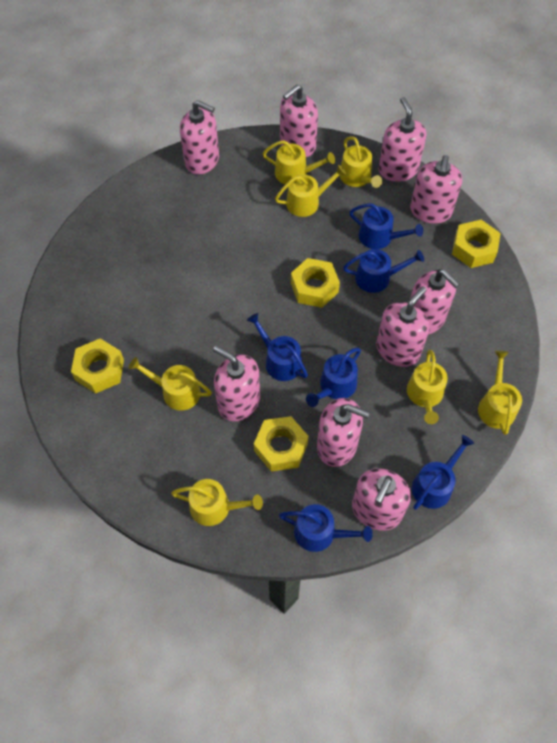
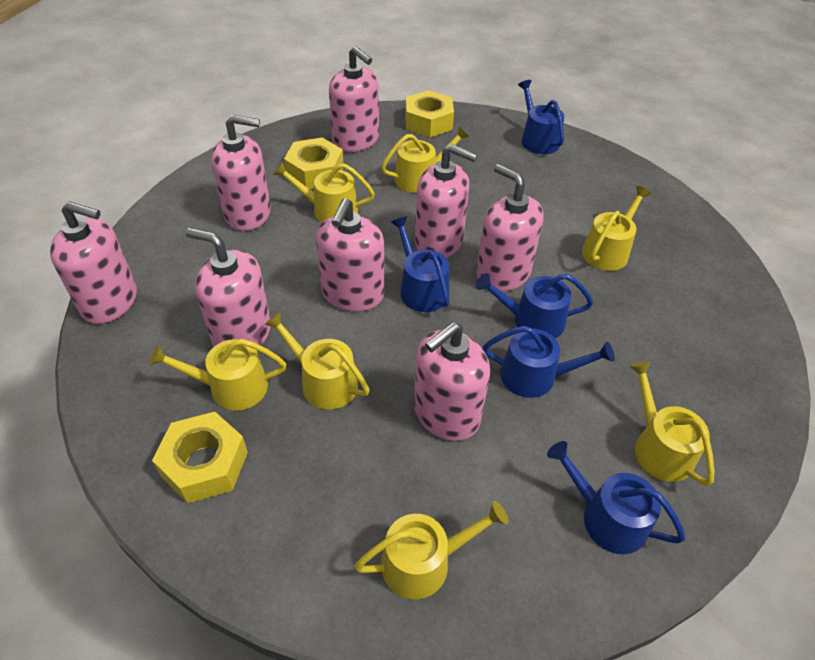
blue watering can: 6 -> 5
pink soap dispenser: 9 -> 8
yellow nut: 4 -> 3

